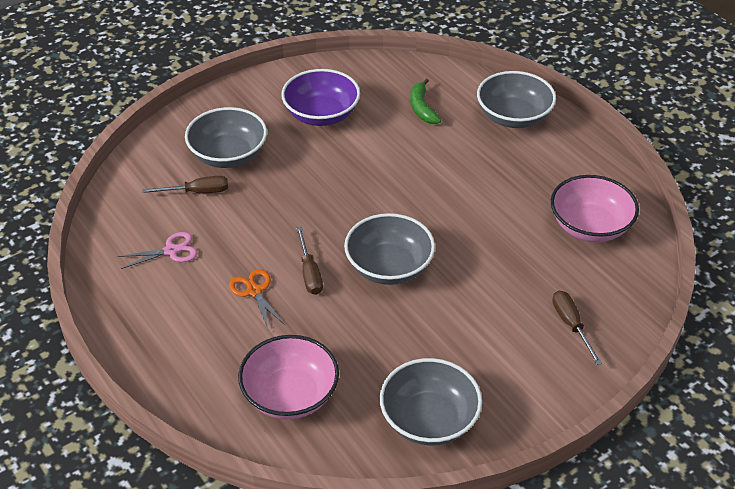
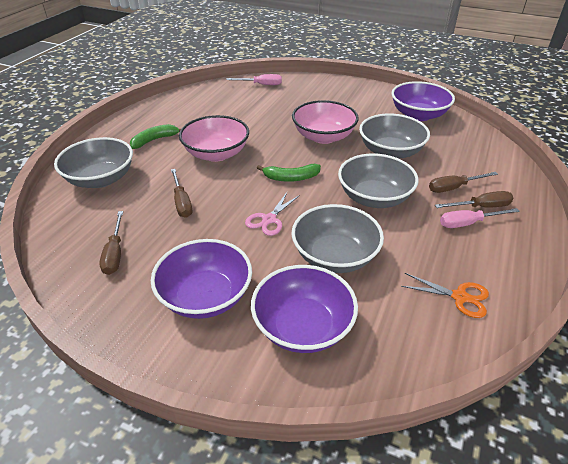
brown screwdriver: 3 -> 4
green banana: 1 -> 2
pink screwdriver: 0 -> 2
purple bowl: 1 -> 3

